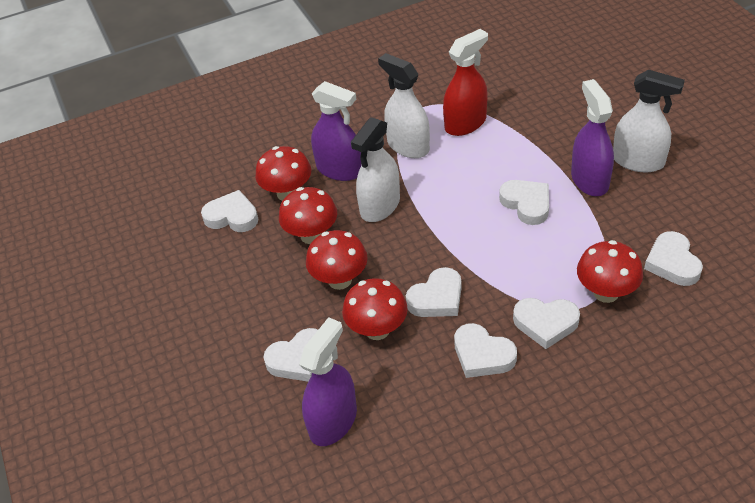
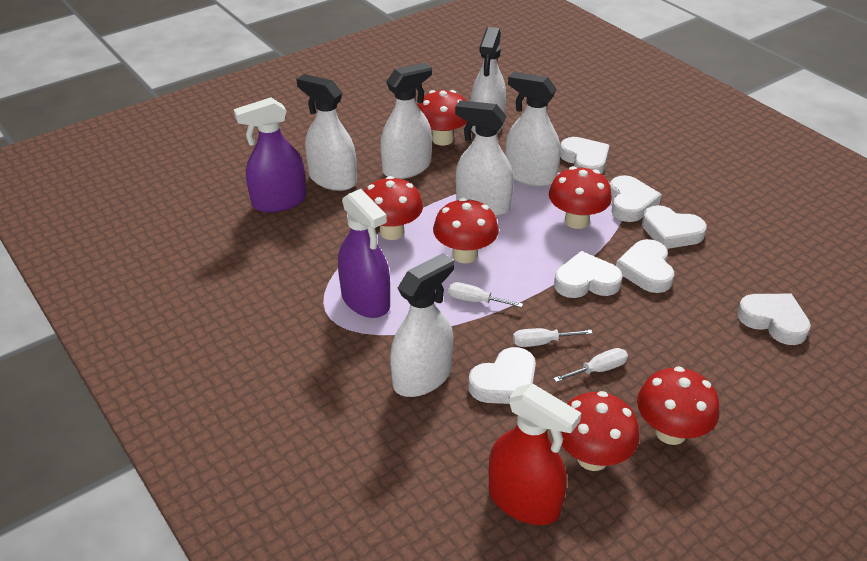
purple spray bottle: 3 -> 2
red mushroom: 5 -> 6
white screwdriver: 0 -> 3
white spray bottle: 3 -> 6

